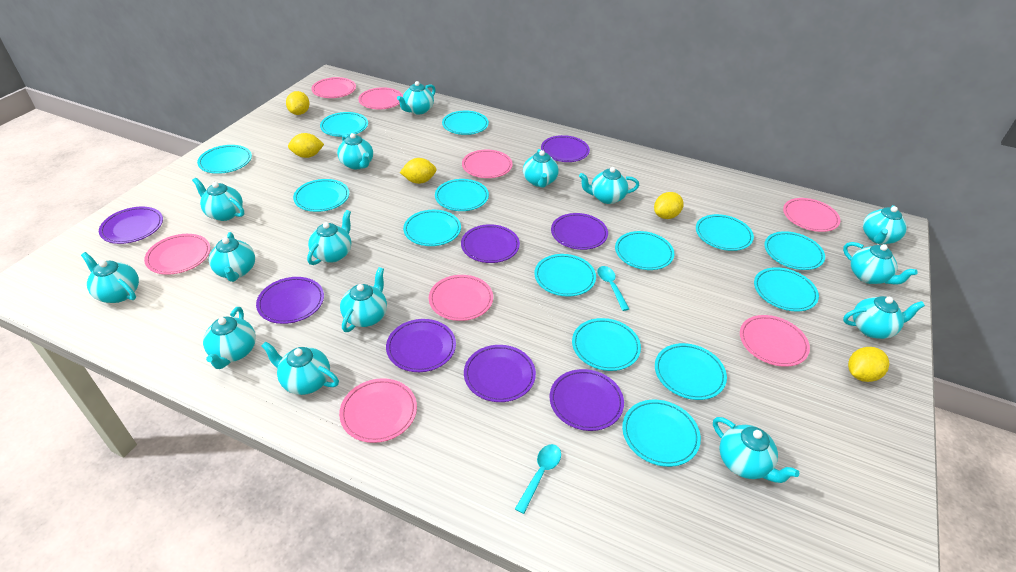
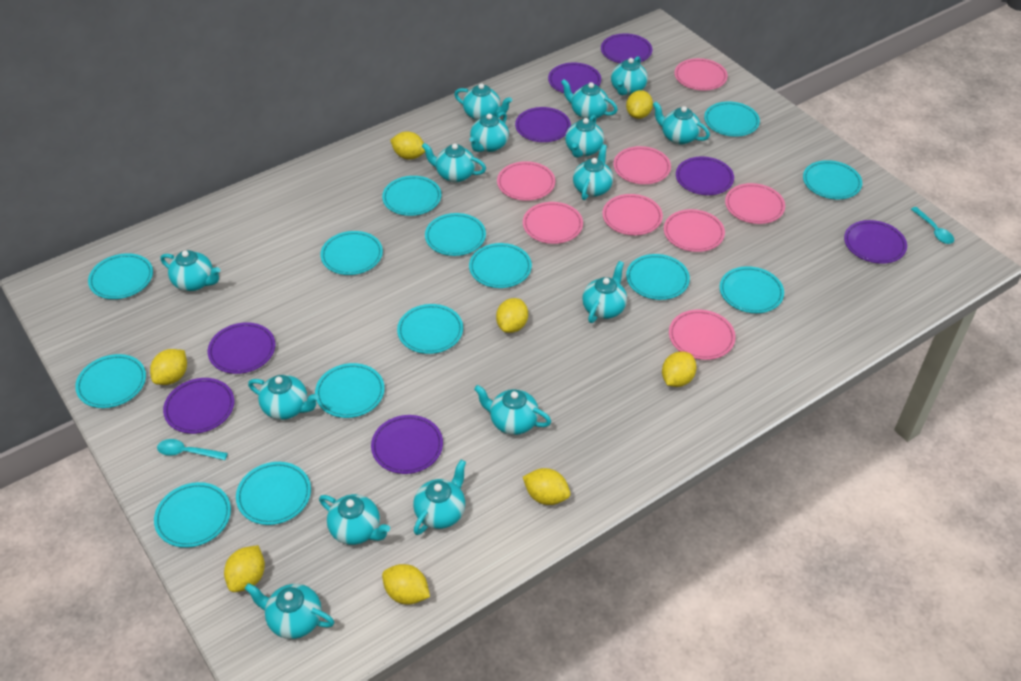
yellow lemon: 5 -> 8

